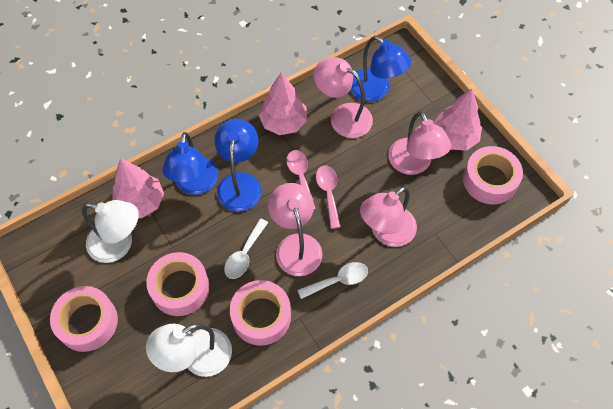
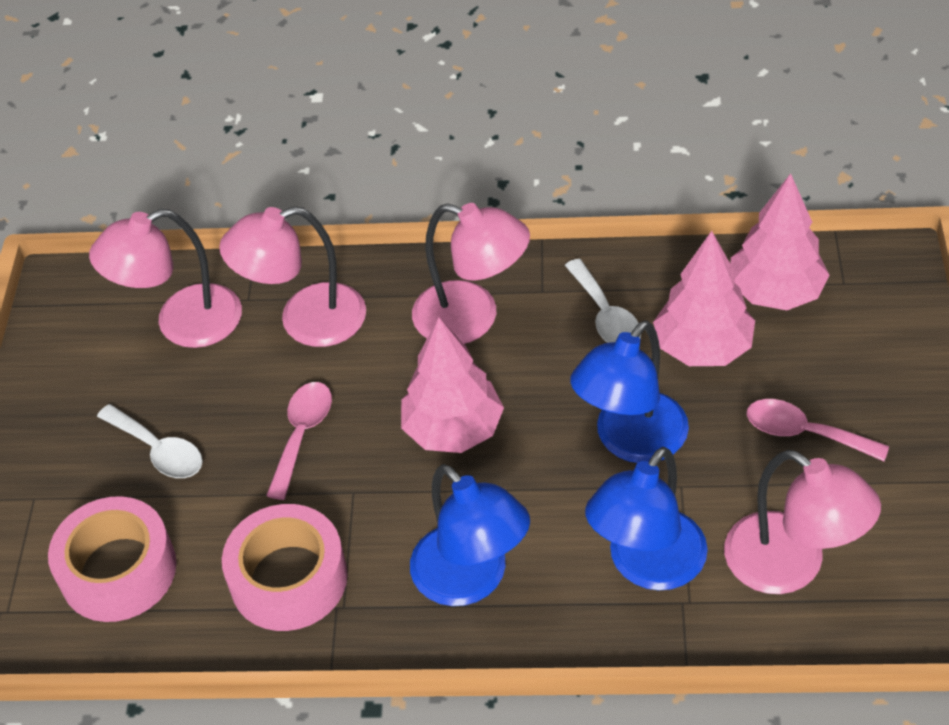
pink tape: 4 -> 2
white lamp: 2 -> 0

